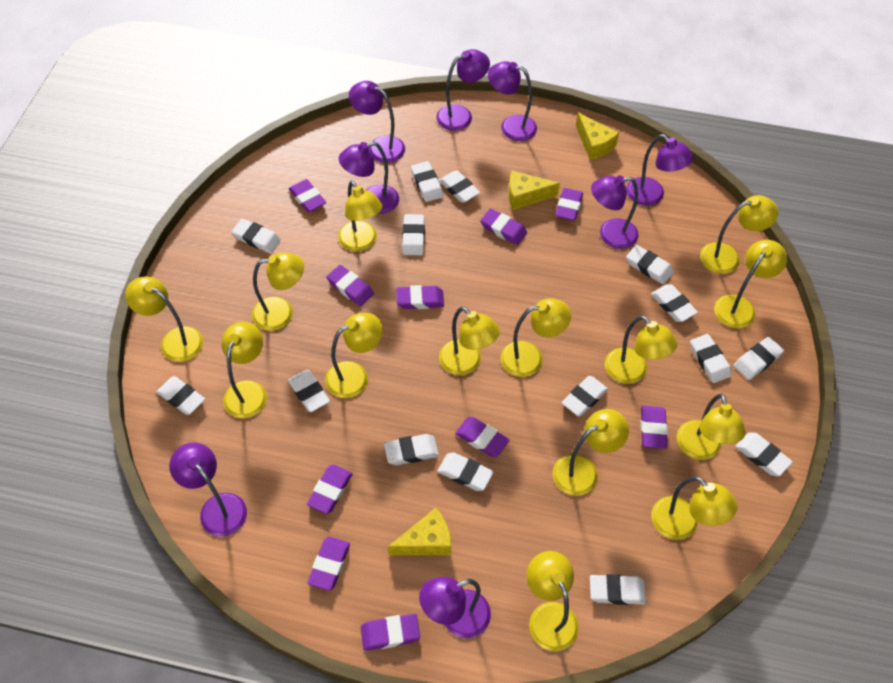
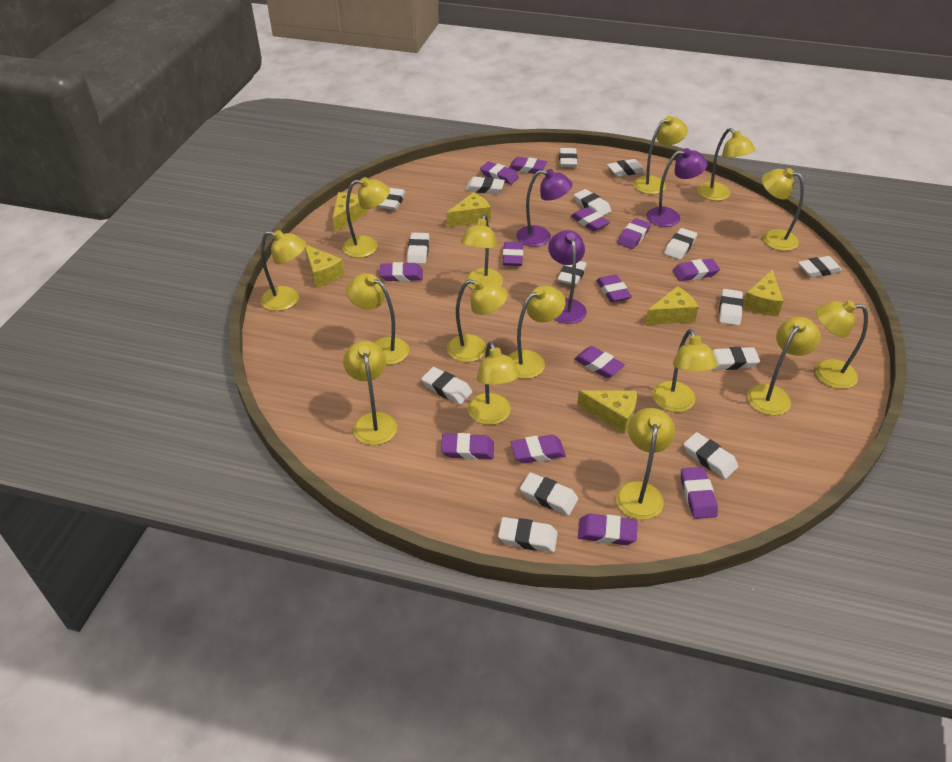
purple eraser: 10 -> 13
purple lamp: 8 -> 3
yellow cheese: 3 -> 6
yellow lamp: 14 -> 15

